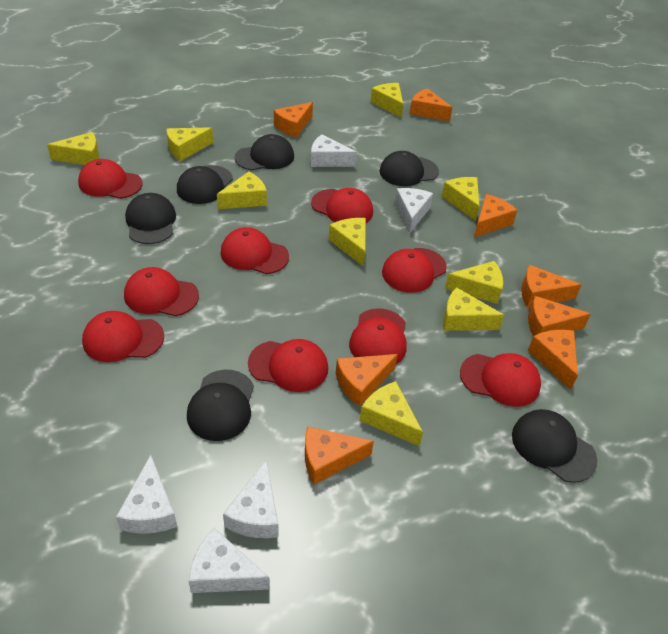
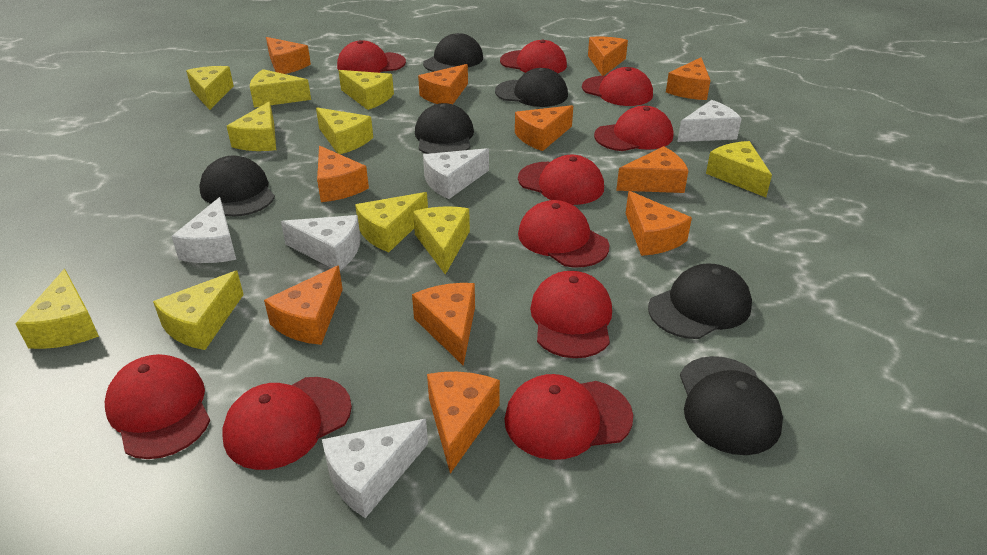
orange cheese: 8 -> 11
red cap: 9 -> 10
yellow cheese: 9 -> 10

